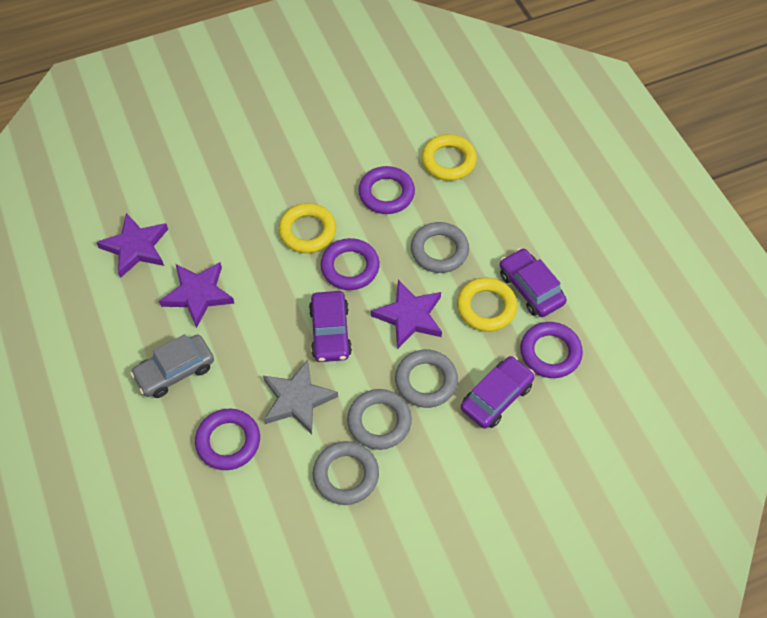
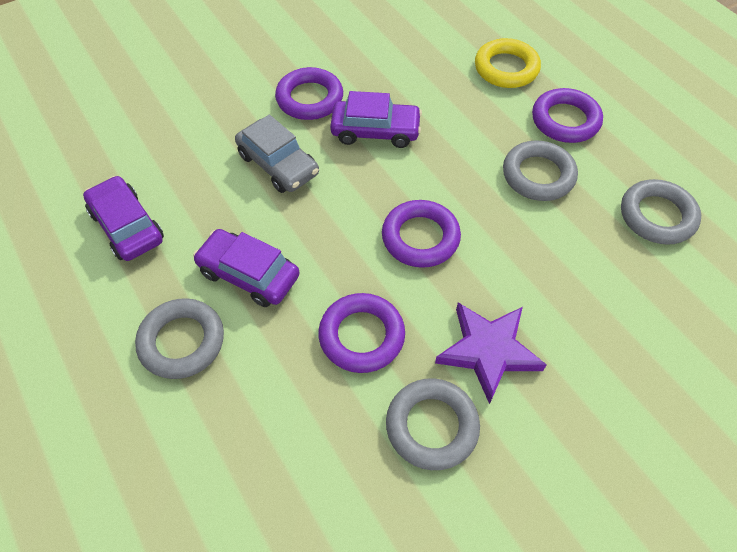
grey star: 1 -> 0
purple star: 3 -> 1
yellow ring: 3 -> 1

